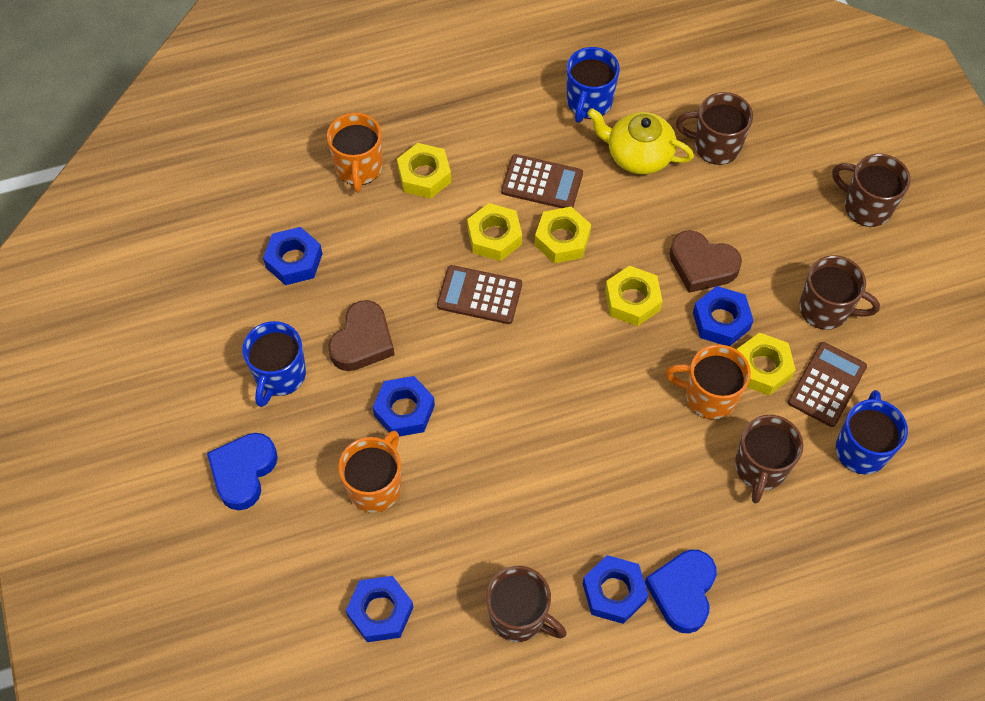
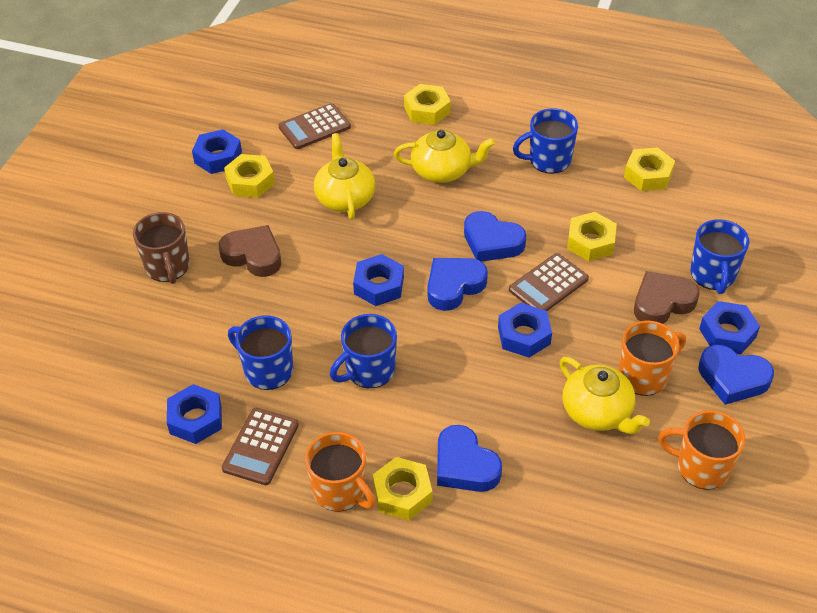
blue heart: 2 -> 4
blue mug: 3 -> 4
brown mug: 5 -> 1
yellow teapot: 1 -> 3

